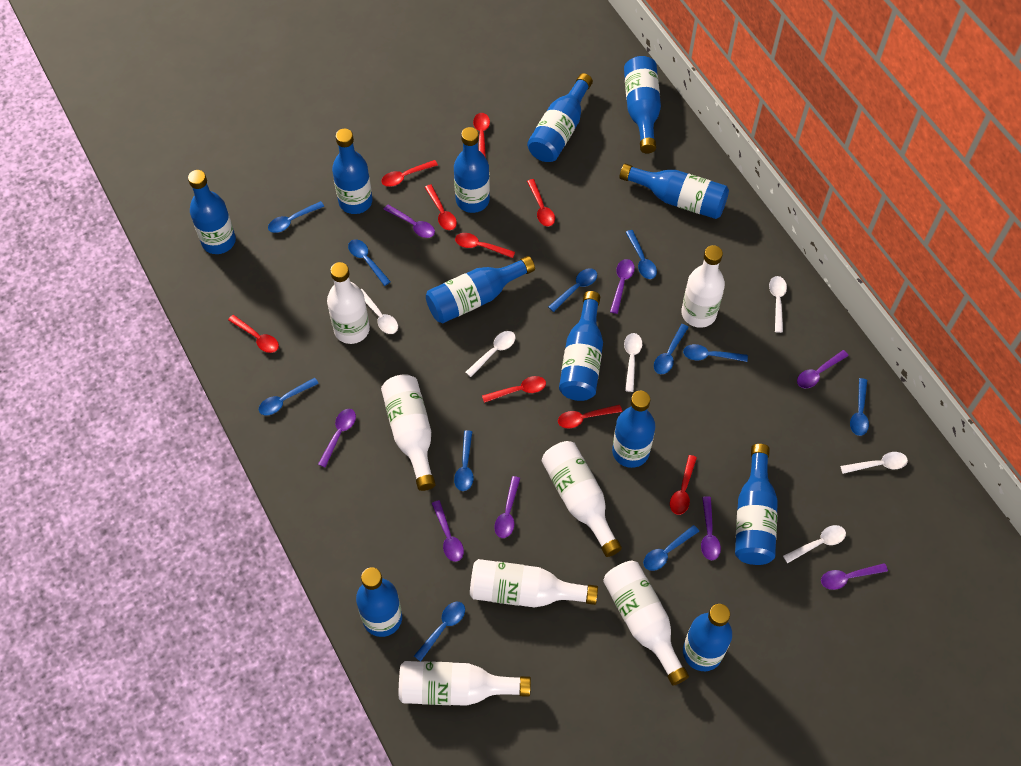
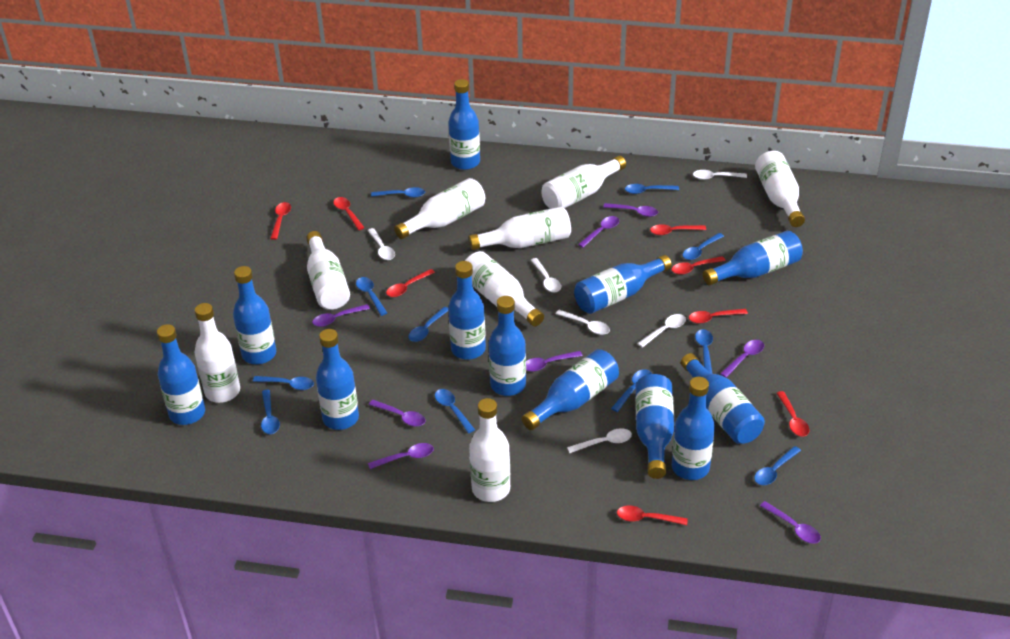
red spoon: 9 -> 8
white bottle: 7 -> 8

